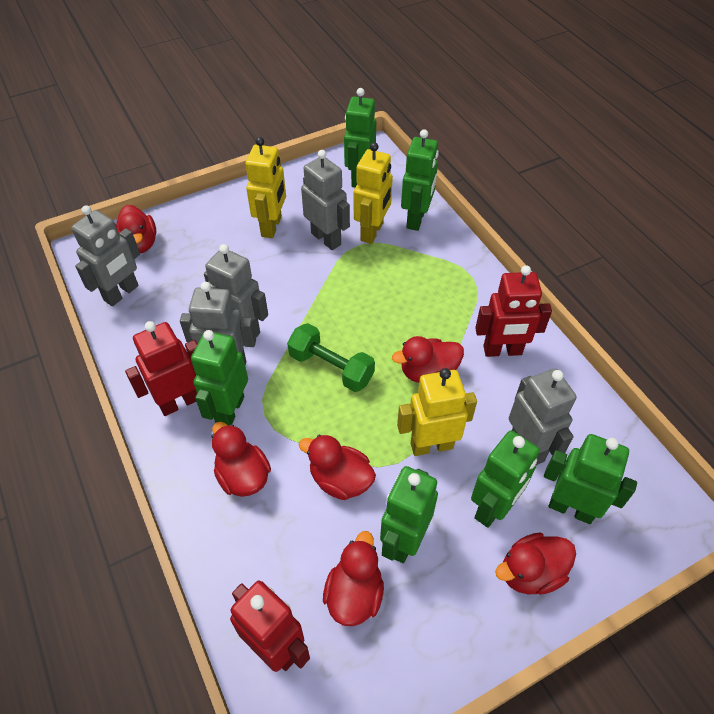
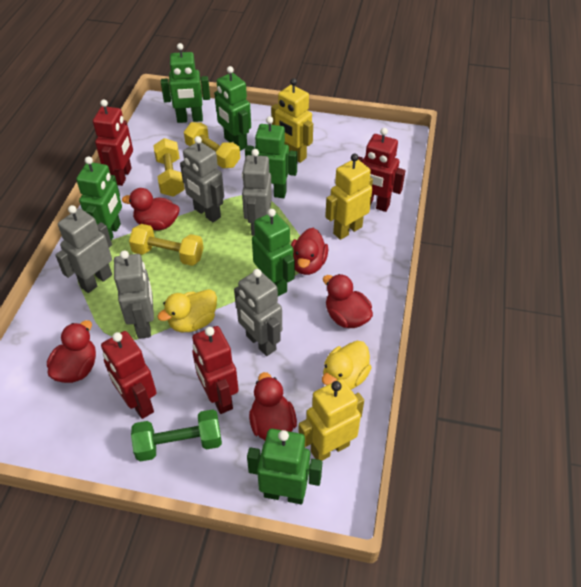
red duck: 6 -> 5
red robot: 3 -> 4
yellow duck: 0 -> 2
yellow dumbbell: 0 -> 3

